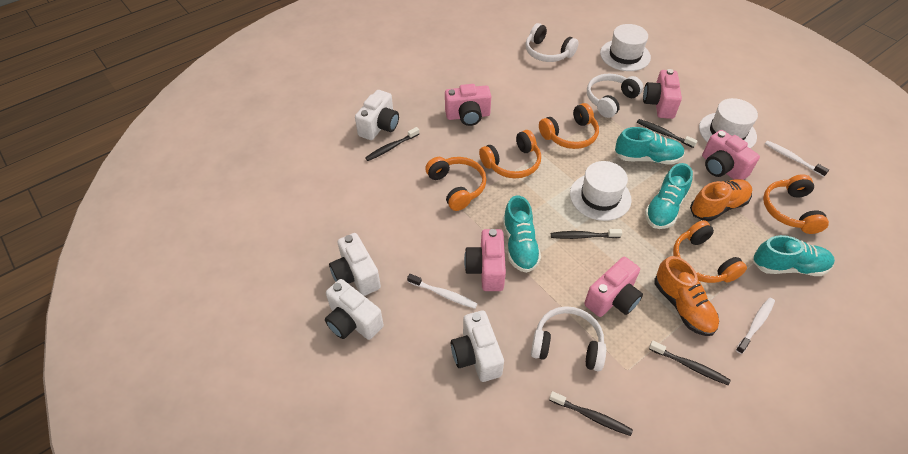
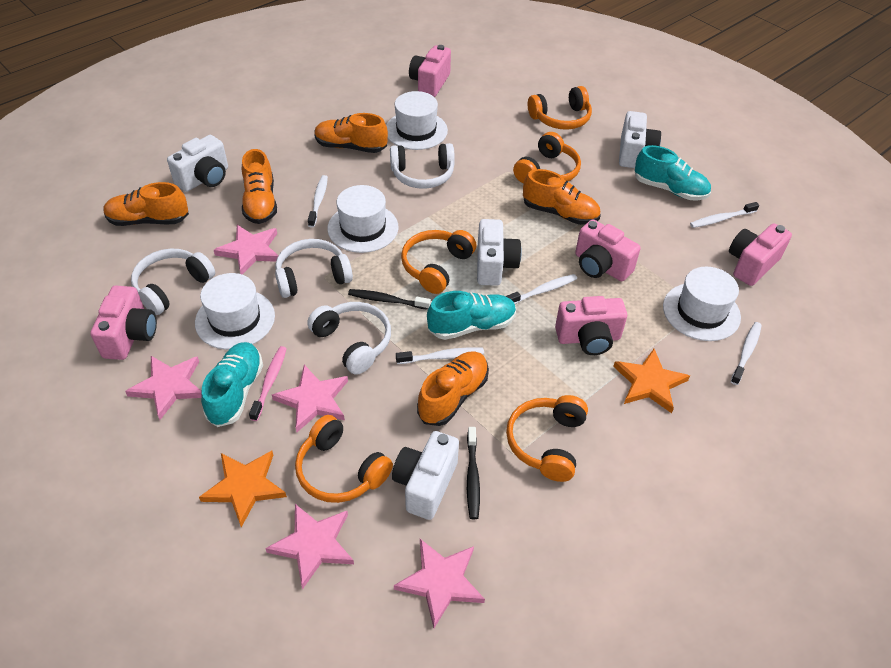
black toothbrush: 5 -> 2
orange shoe: 2 -> 5
orange star: 0 -> 2
pink star: 0 -> 5
pink toothbrush: 0 -> 1
turquoise shoe: 4 -> 3
white hat: 3 -> 4
white headphones: 3 -> 4
white toothbrush: 3 -> 5

